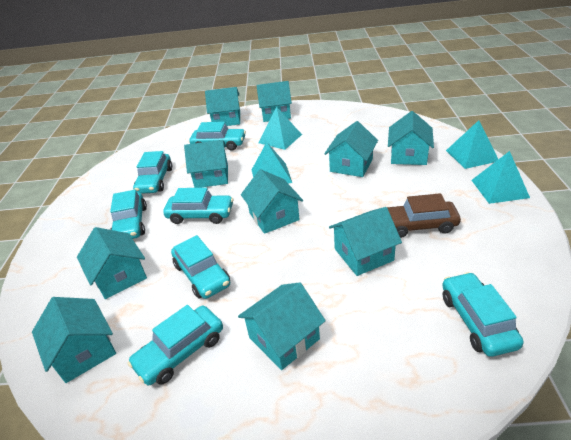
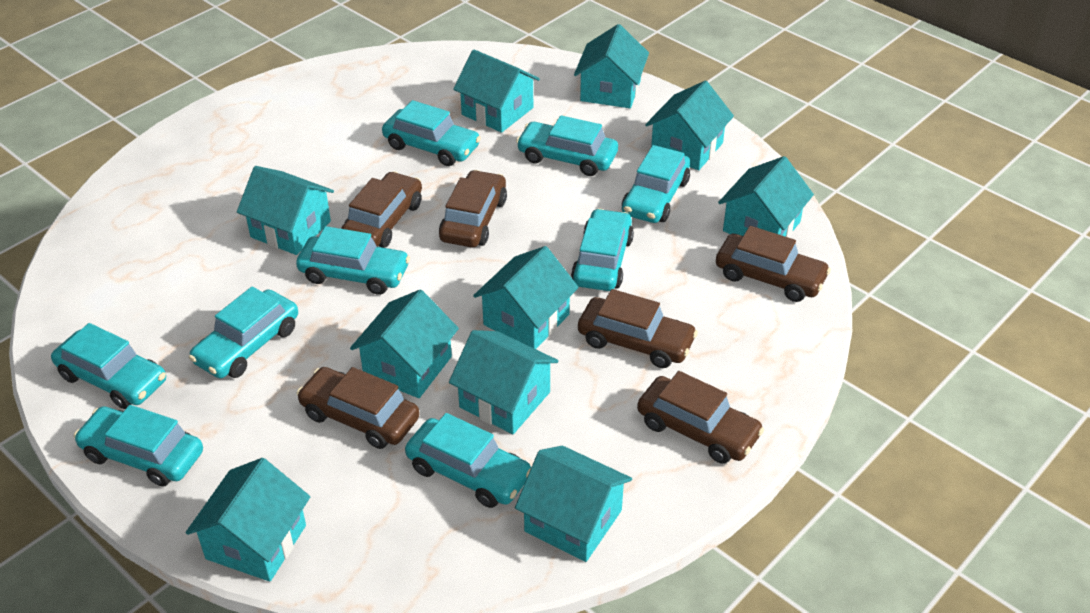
brown car: 1 -> 6
turquoise car: 7 -> 9
turquoise pyramid: 4 -> 0

